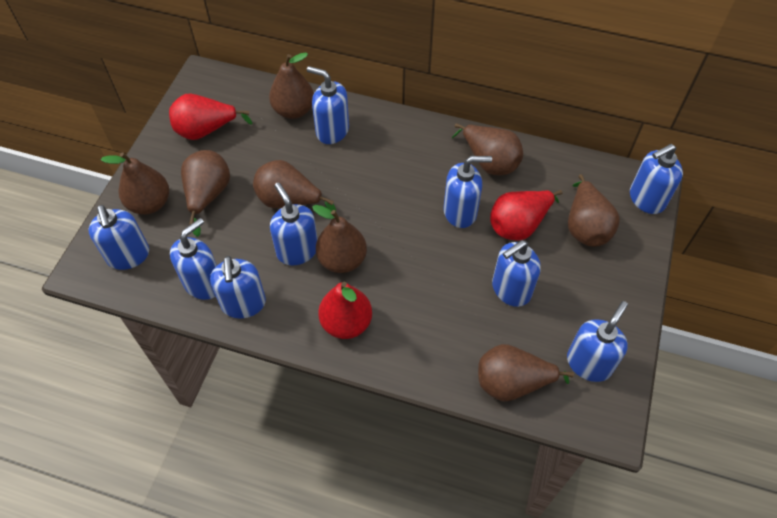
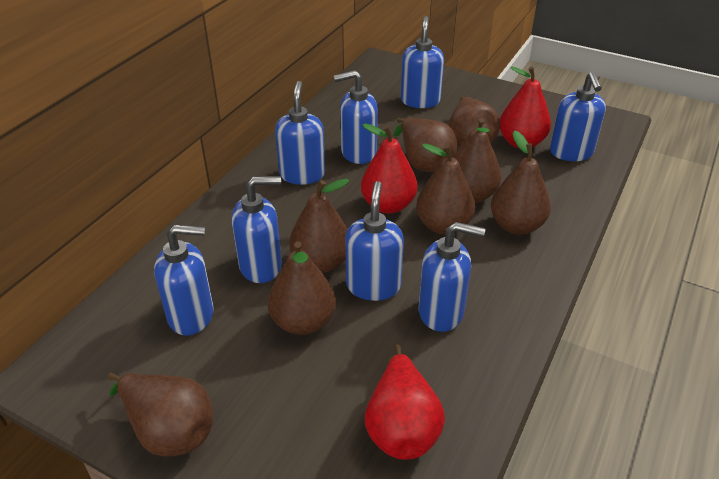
blue soap dispenser: 9 -> 8

